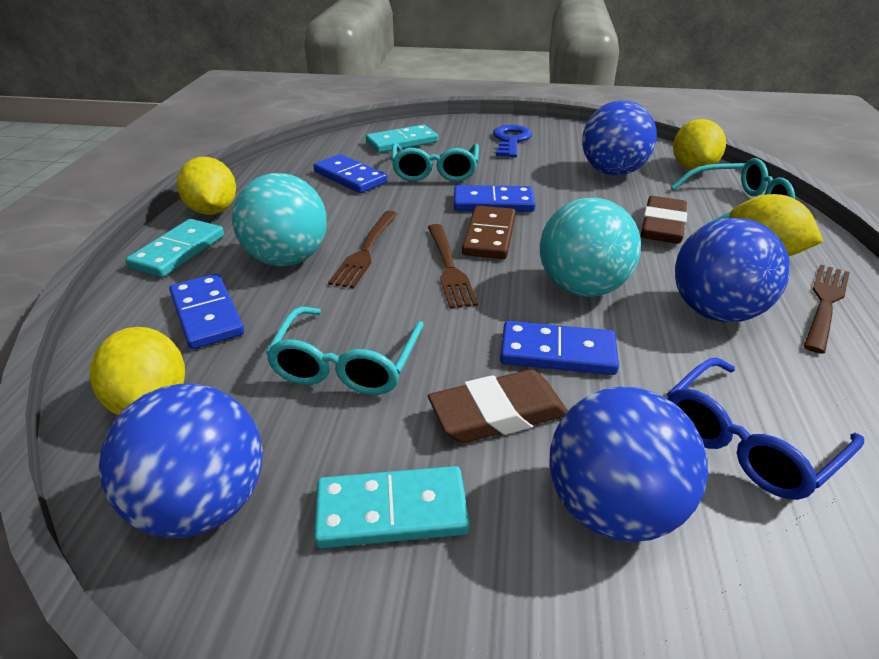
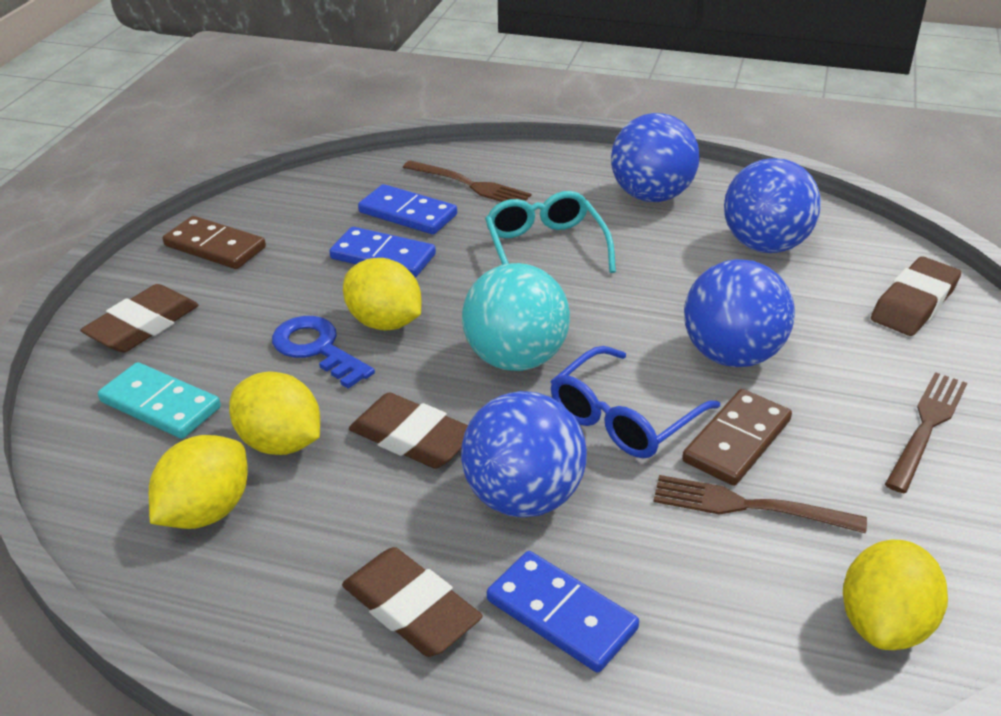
blue domino: 4 -> 3
brown domino: 1 -> 2
brown eraser: 2 -> 4
turquoise ball: 2 -> 1
turquoise domino: 3 -> 1
turquoise glasses: 3 -> 1

